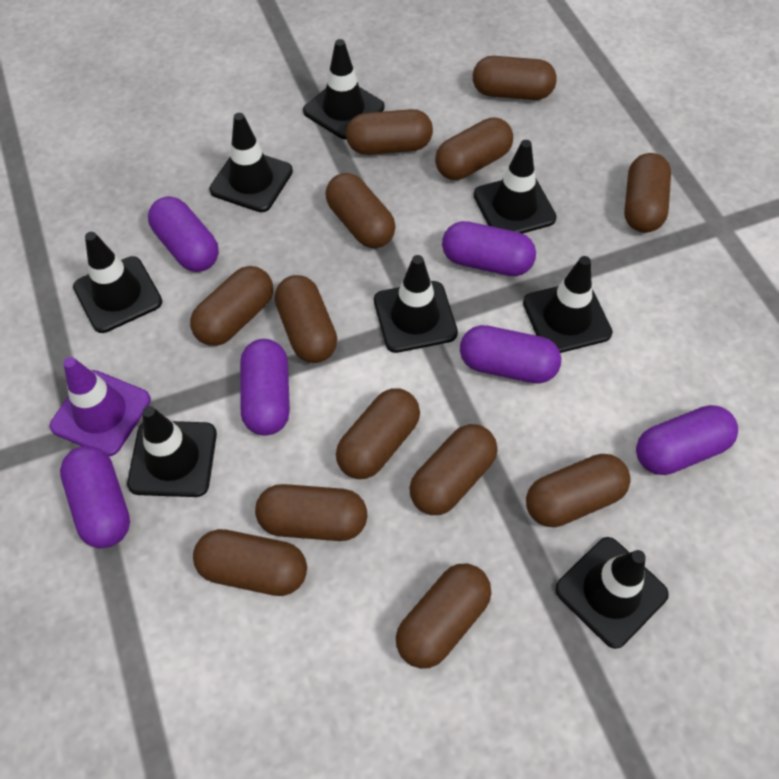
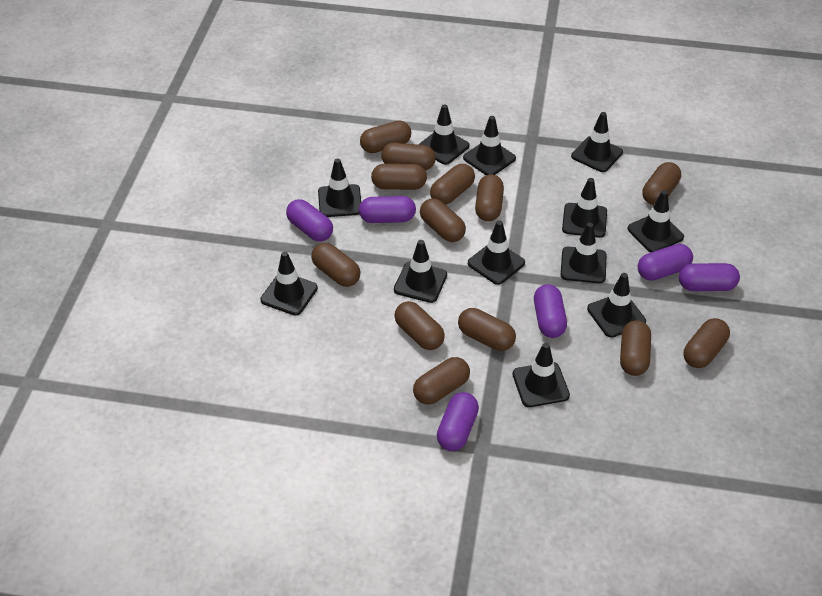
black traffic cone: 8 -> 12
purple traffic cone: 1 -> 0

